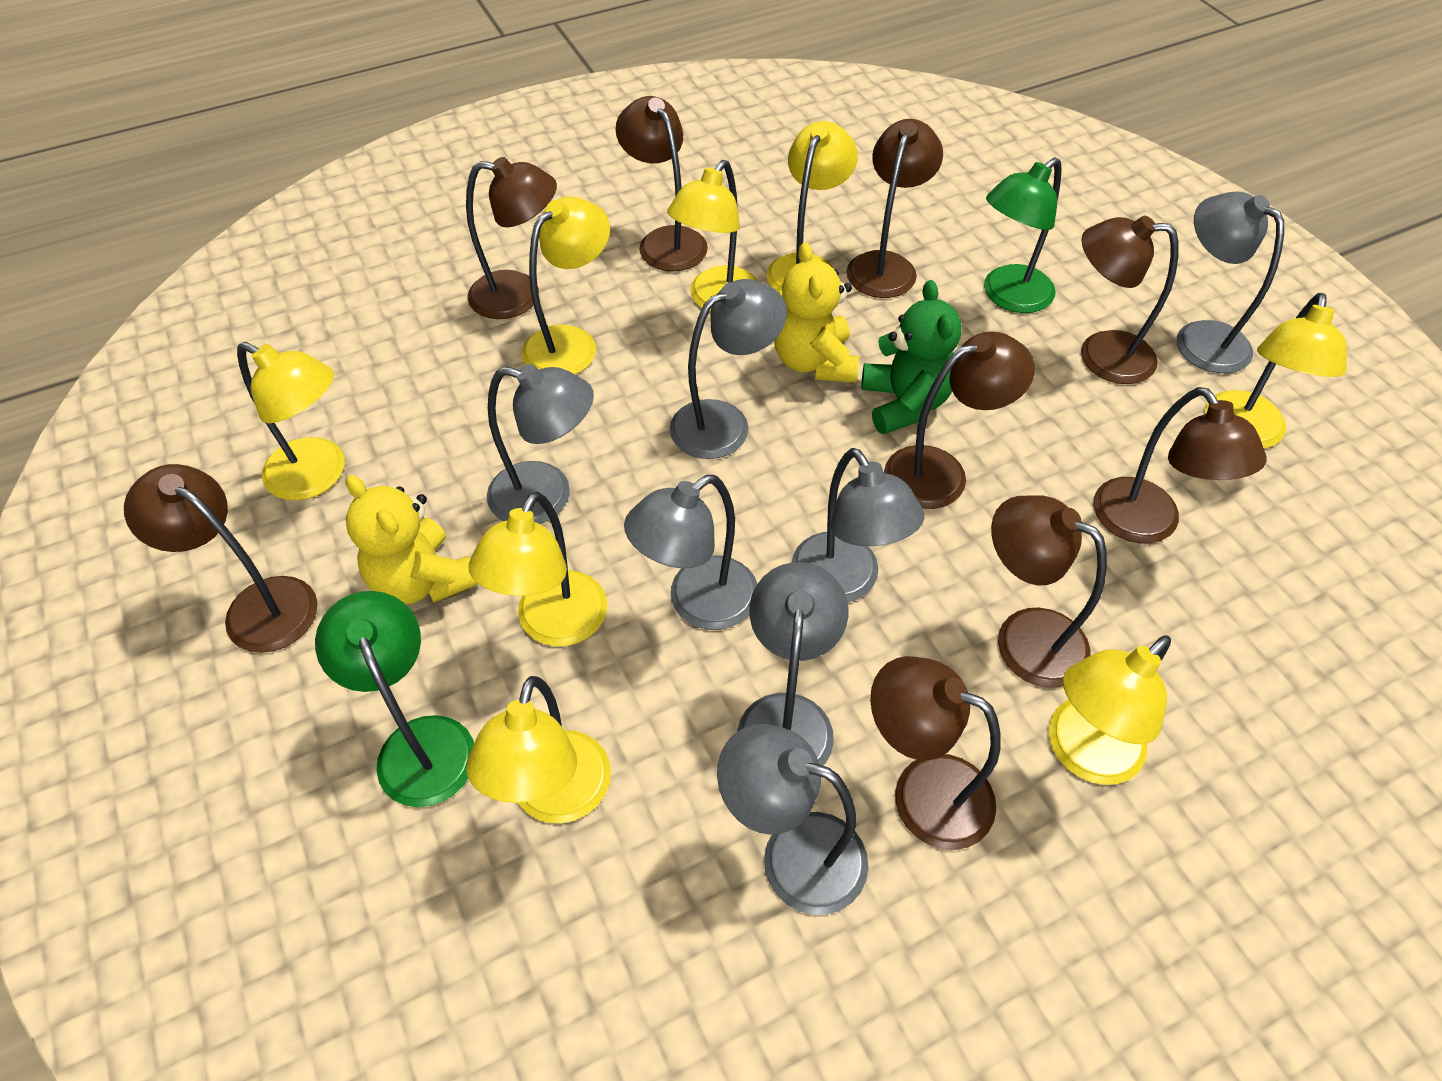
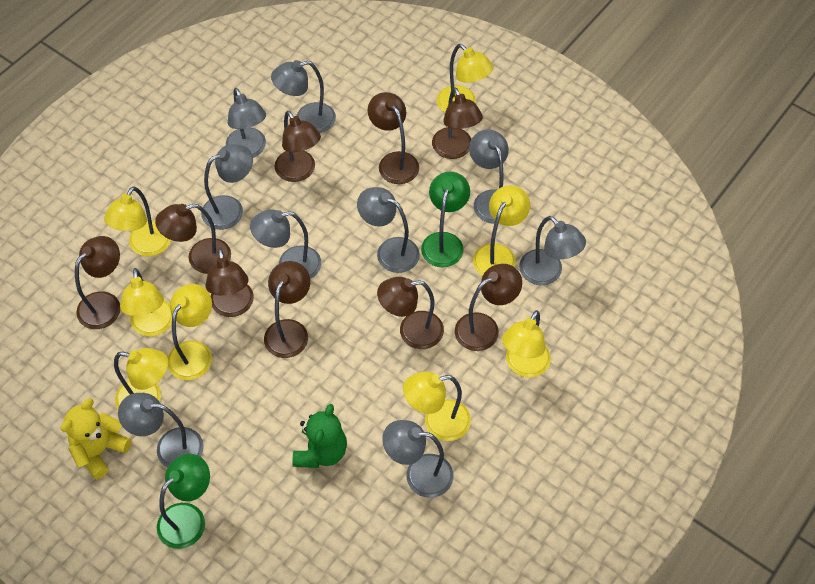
grey lamp: 7 -> 9
yellow teddy bear: 2 -> 1

